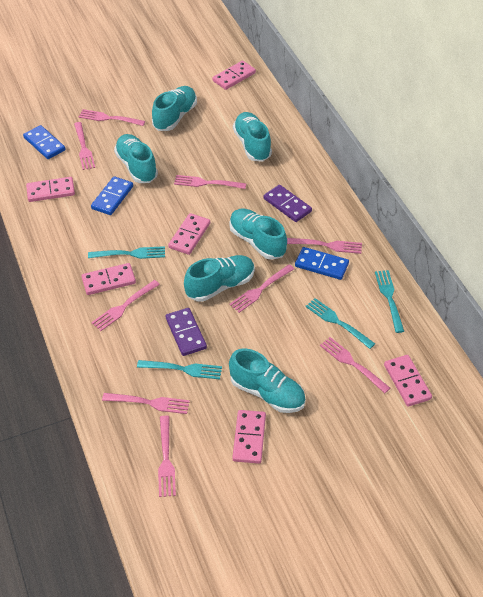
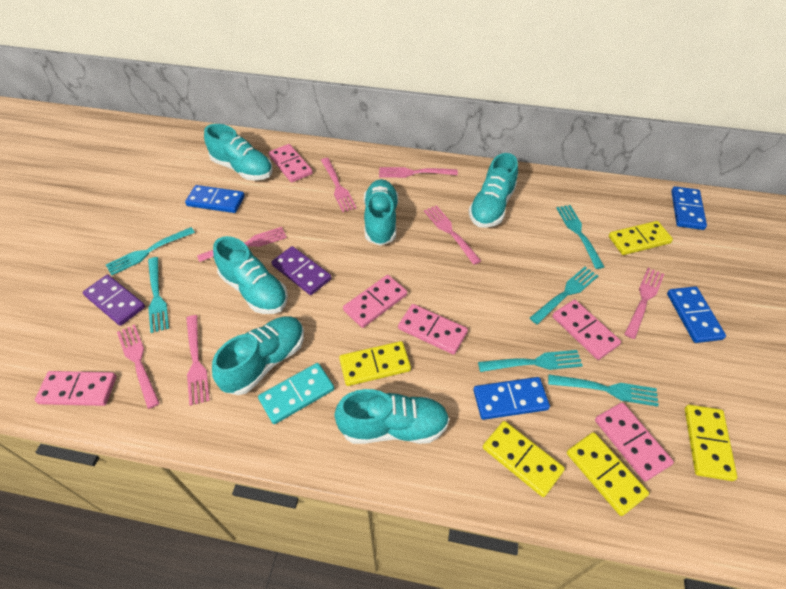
blue domino: 3 -> 4
pink fork: 9 -> 7
turquoise domino: 0 -> 1
turquoise fork: 4 -> 6
yellow domino: 0 -> 5

